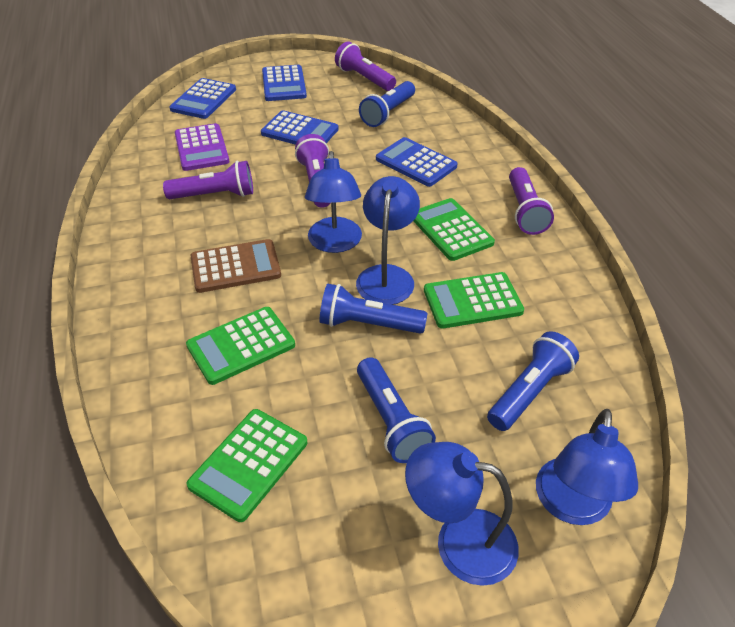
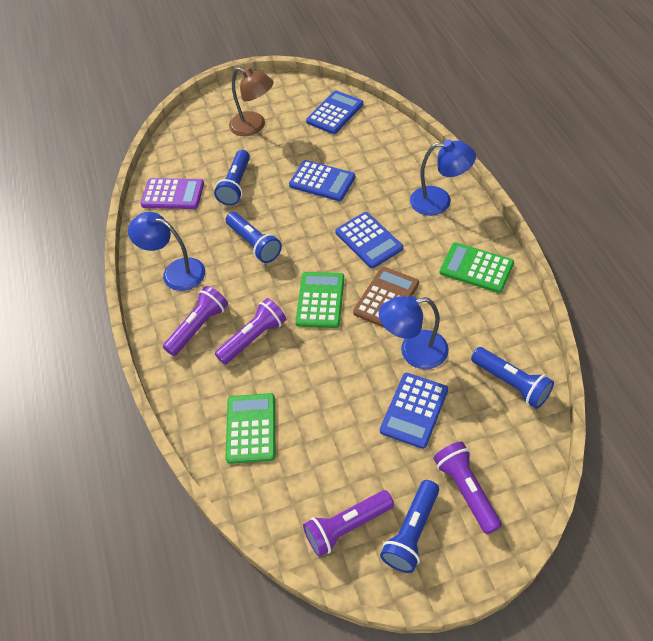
blue lamp: 4 -> 3
brown lamp: 0 -> 1
green calculator: 4 -> 3

